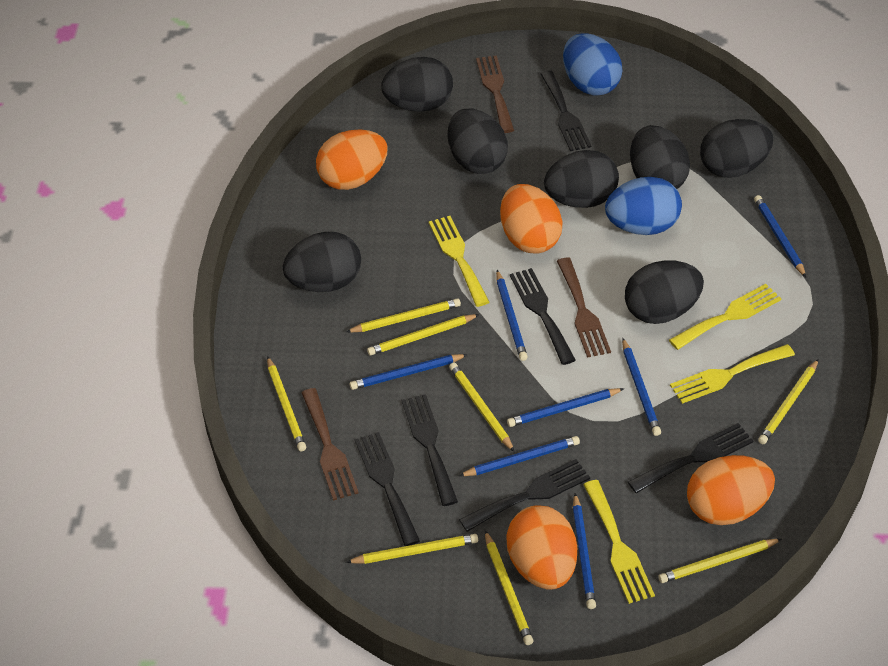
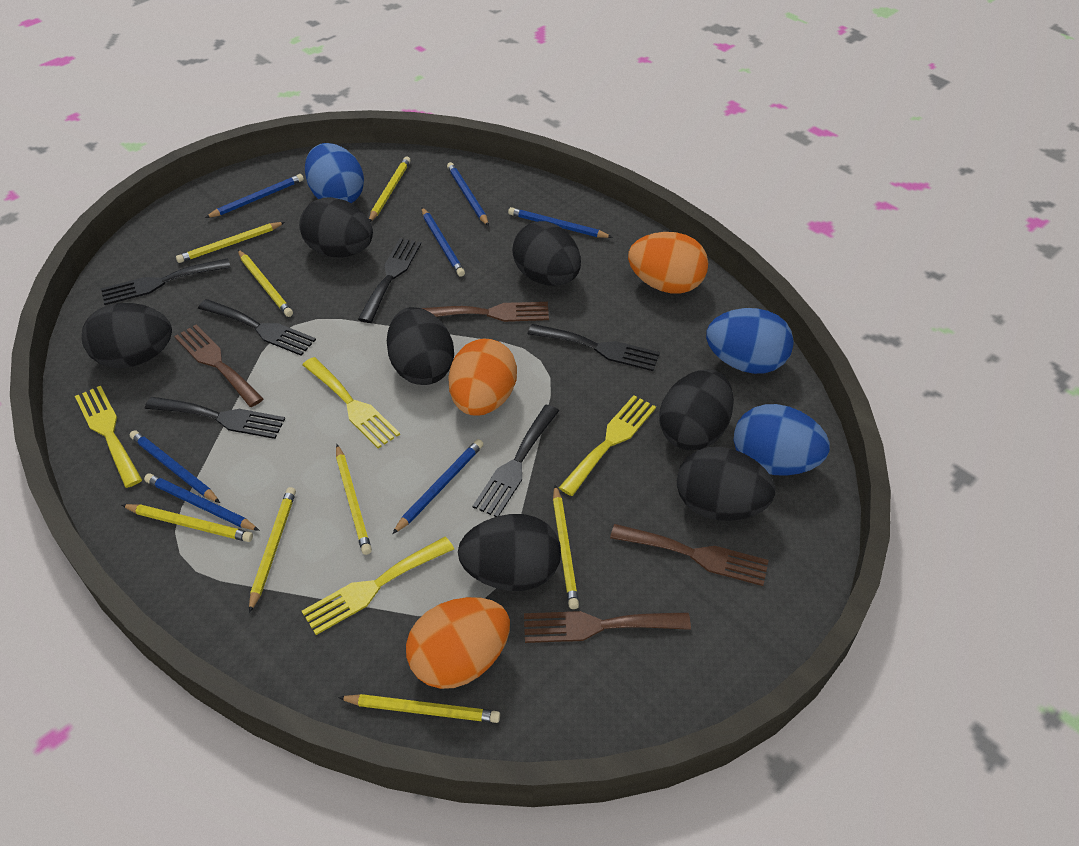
blue egg: 2 -> 3
brown fork: 3 -> 4
orange egg: 4 -> 3

